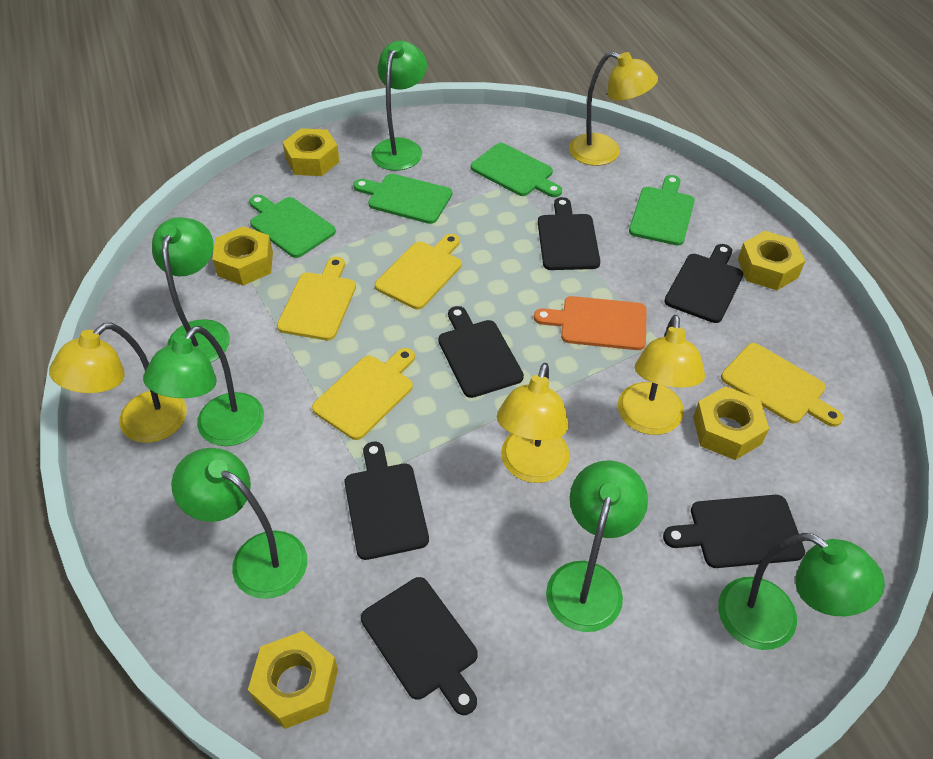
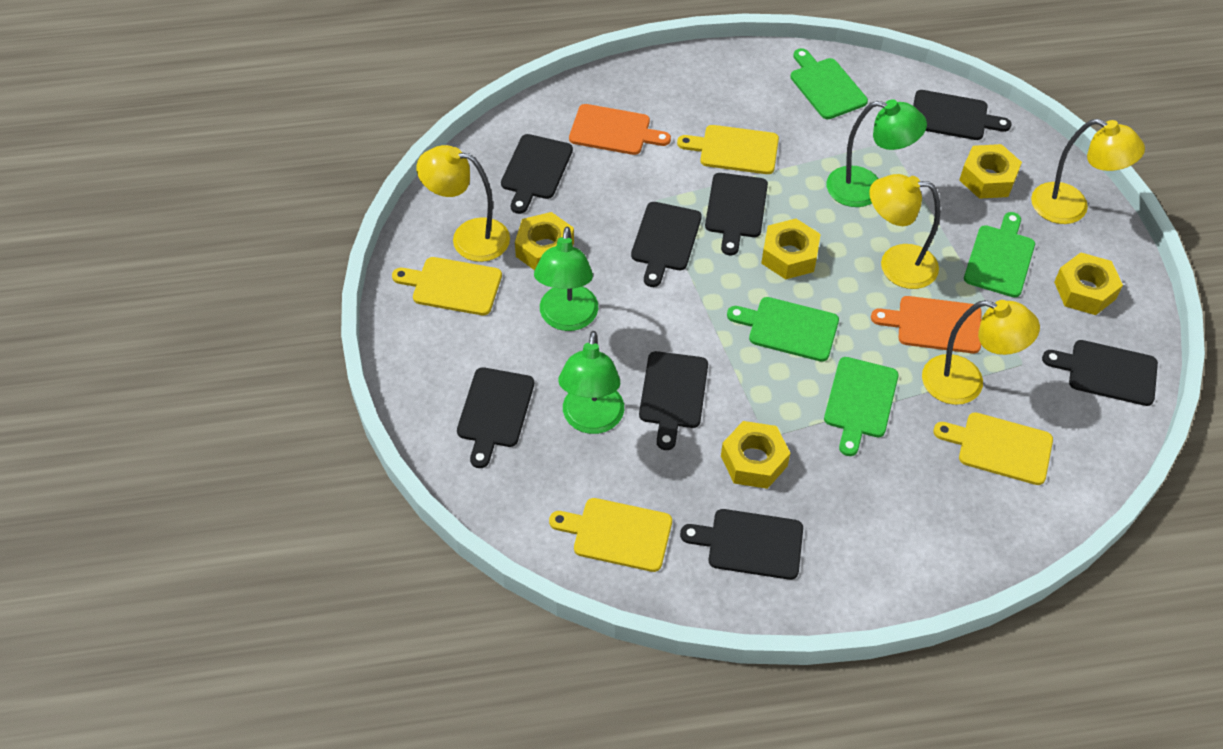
black cutting board: 6 -> 8
green lamp: 6 -> 3
orange cutting board: 1 -> 2

